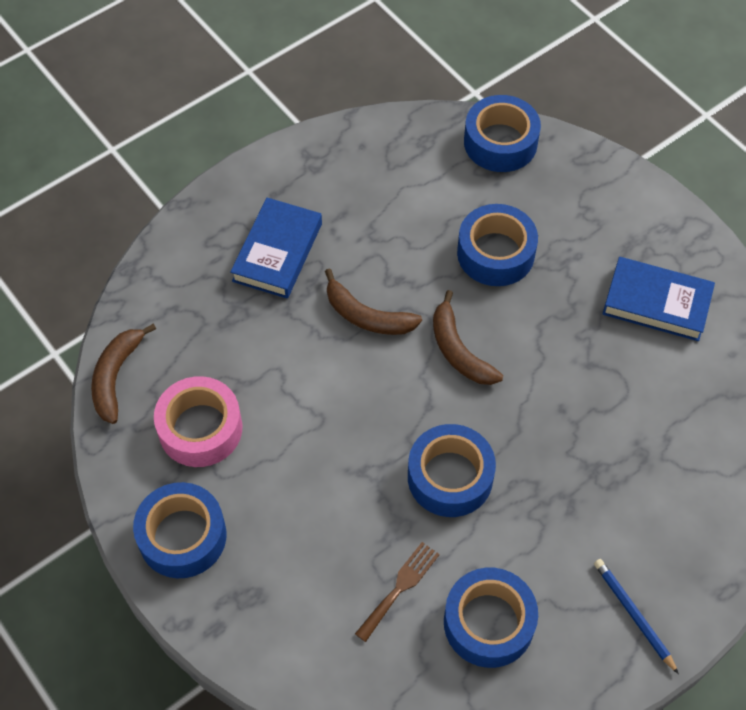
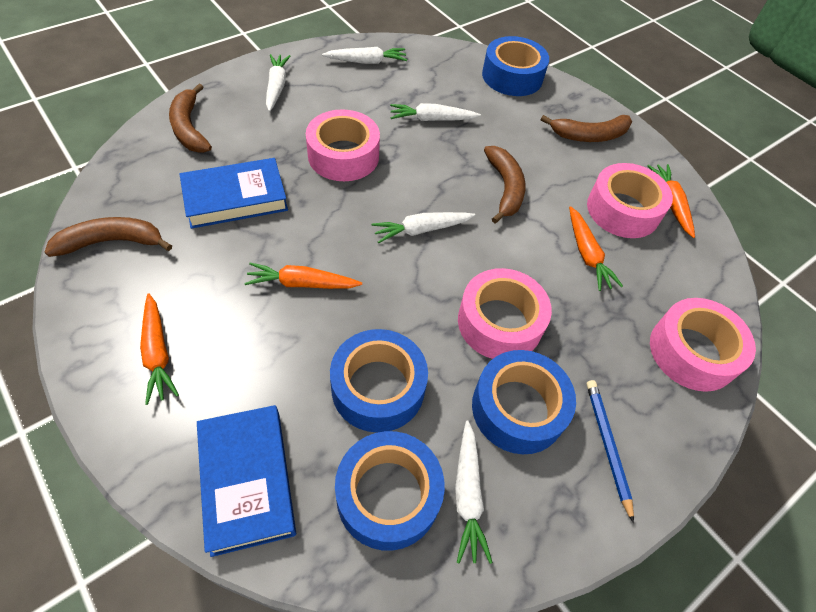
blue tape: 5 -> 4
brown banana: 3 -> 4
brown fork: 1 -> 0
orange carrot: 0 -> 4
pink tape: 1 -> 4
white carrot: 0 -> 5

